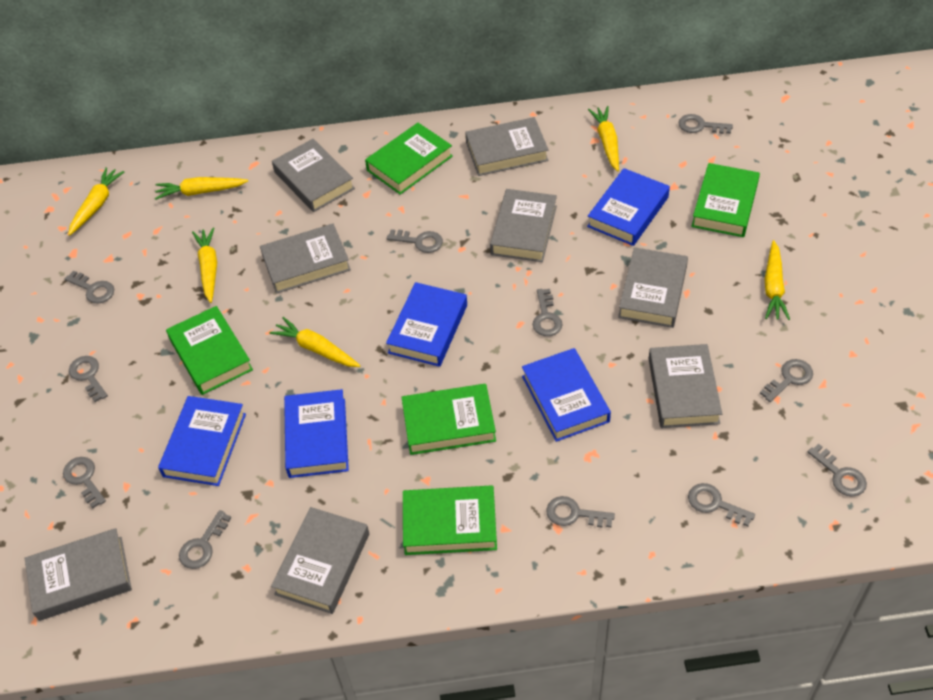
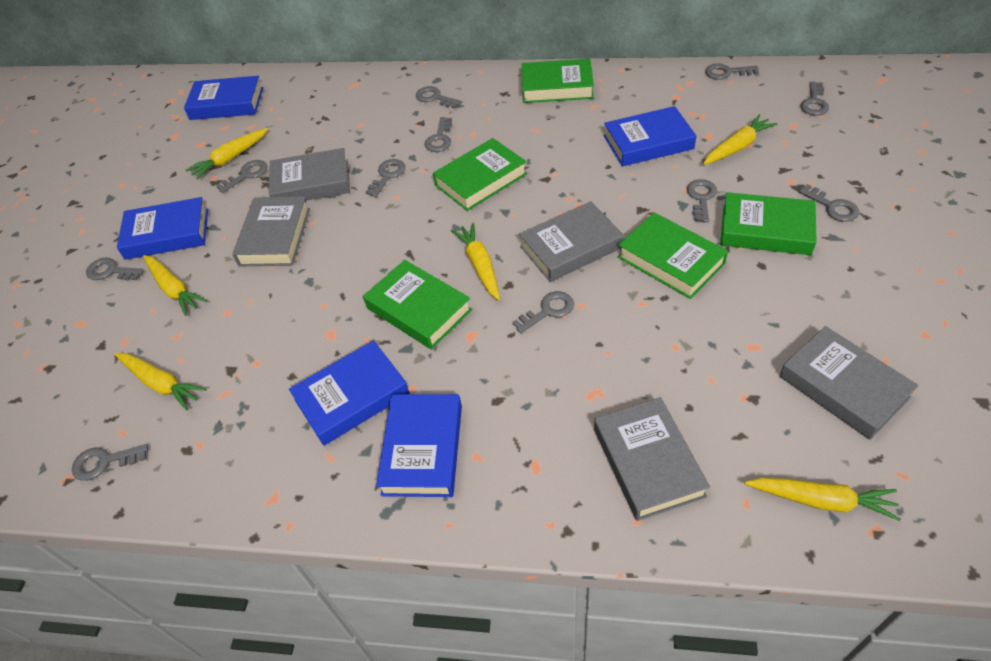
grey book: 8 -> 5

